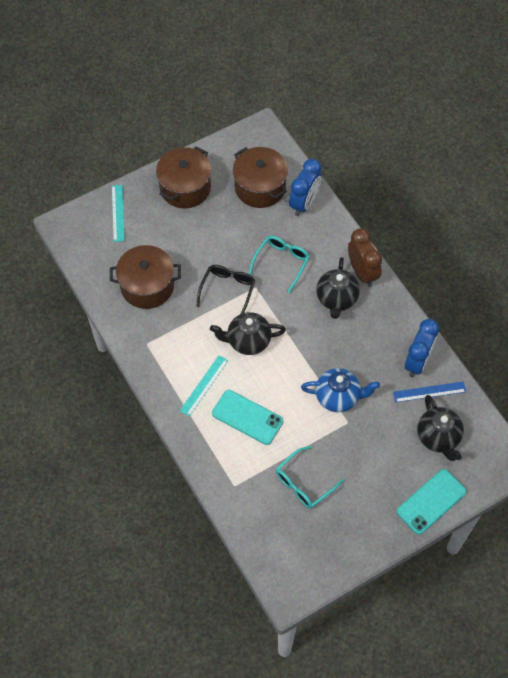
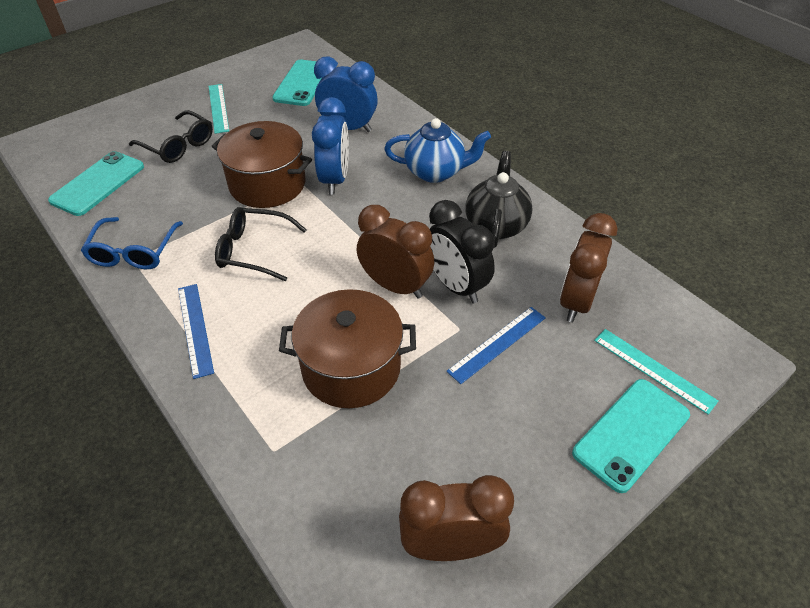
black clock: 0 -> 1
black glasses: 1 -> 2
black teapot: 3 -> 1
blue glasses: 0 -> 1
blue ruler: 1 -> 2
brown clock: 1 -> 3
brown pot: 3 -> 2
turquoise glasses: 2 -> 0
turquoise phone: 2 -> 3

